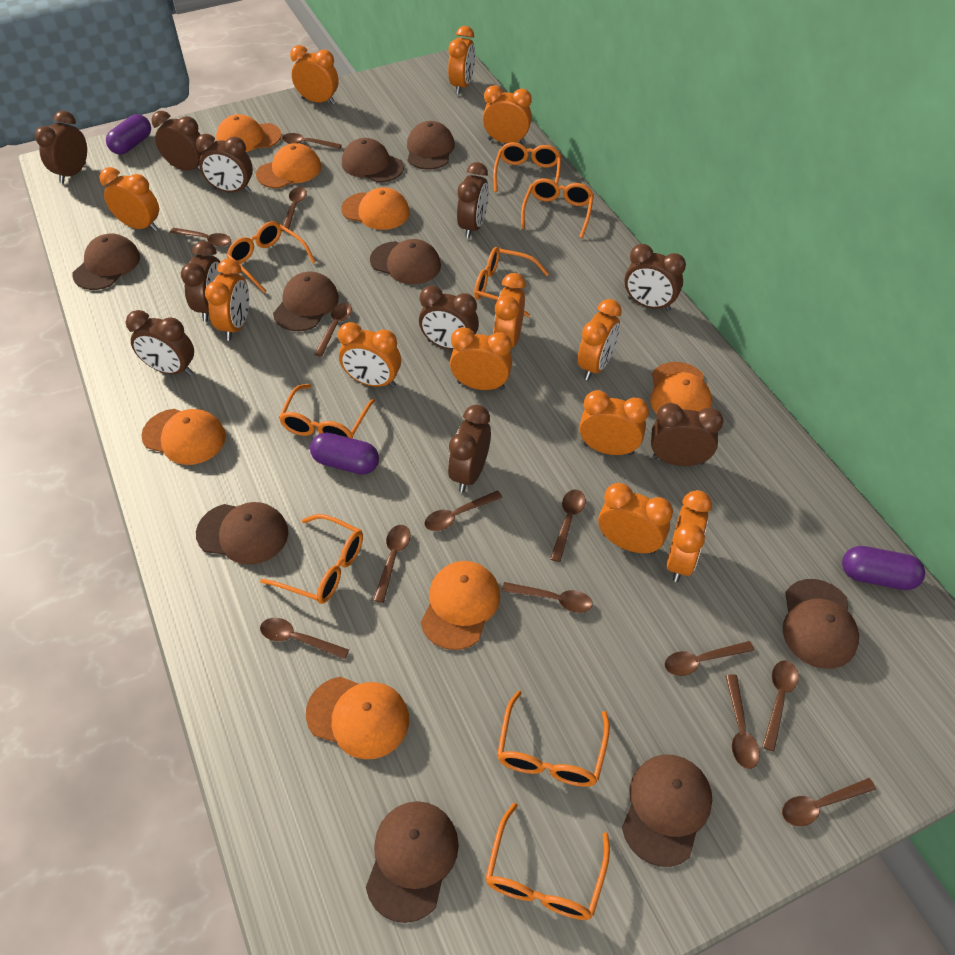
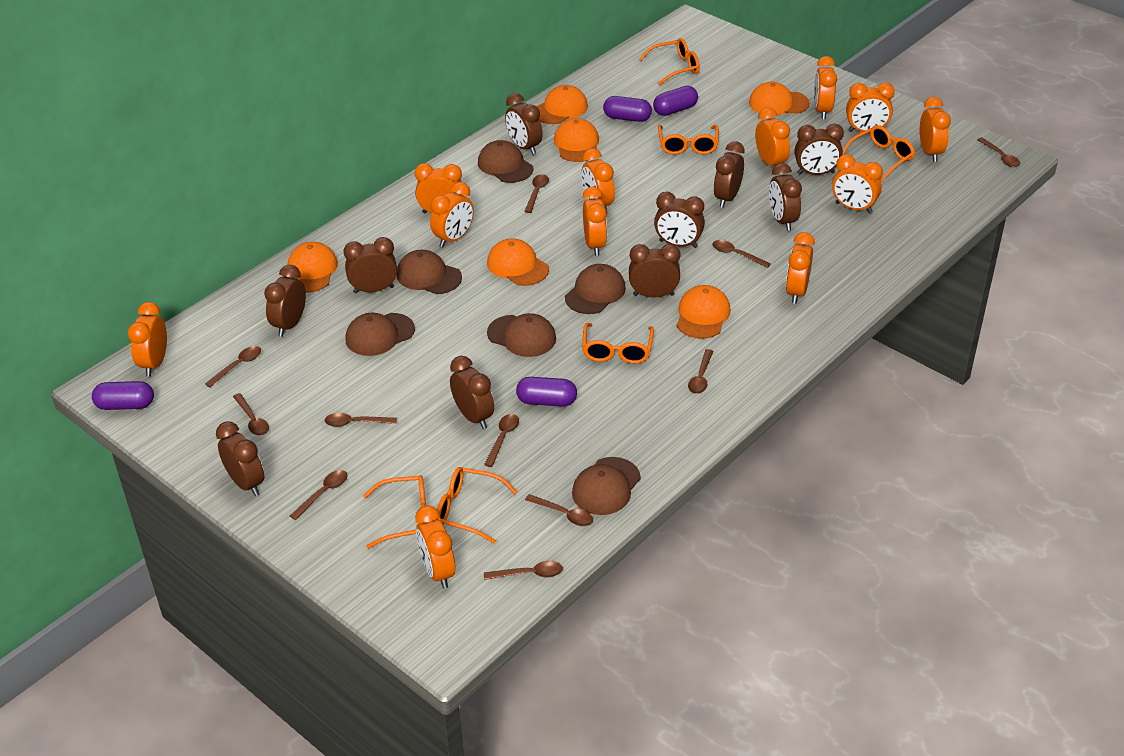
brown cap: 9 -> 6
brown spoon: 13 -> 11
orange cap: 7 -> 6
orange glasses: 8 -> 6
purple capsule: 3 -> 4

